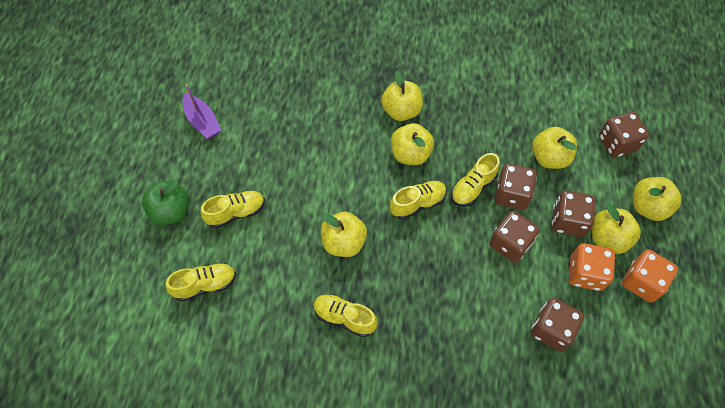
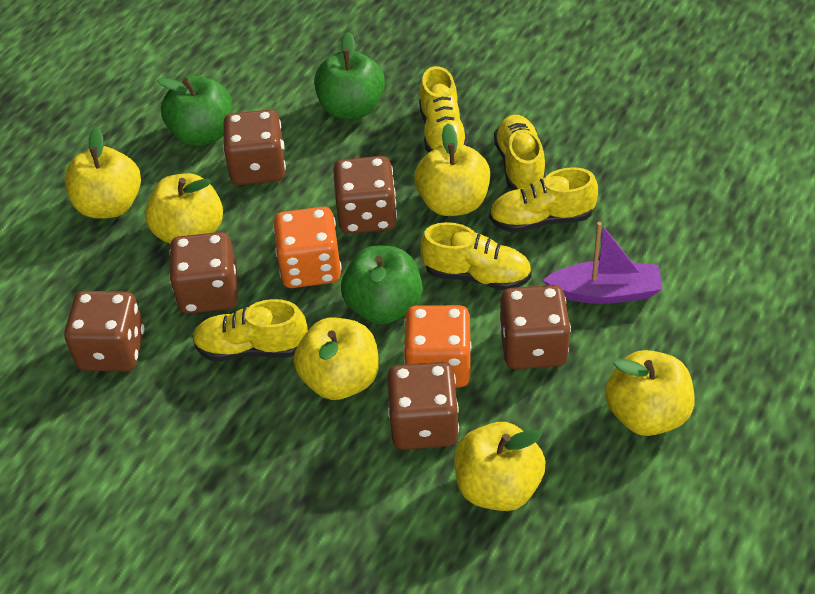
brown dice: 5 -> 6
green apple: 1 -> 3

